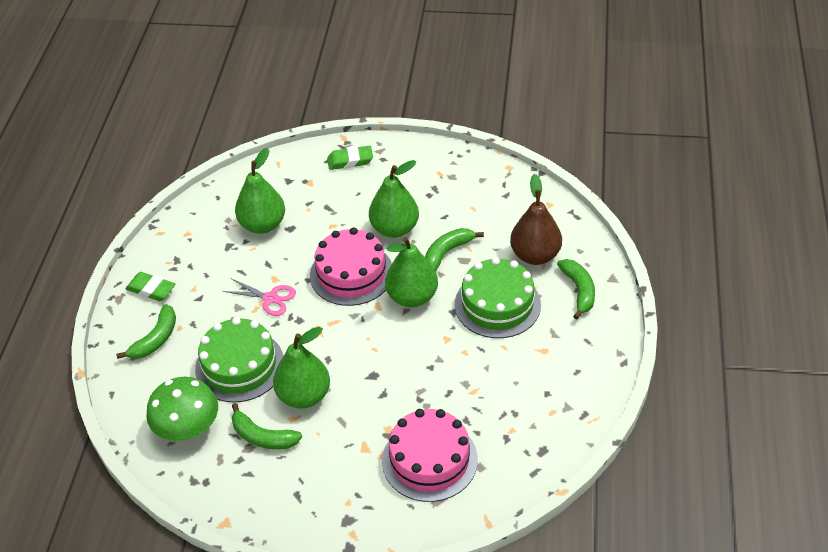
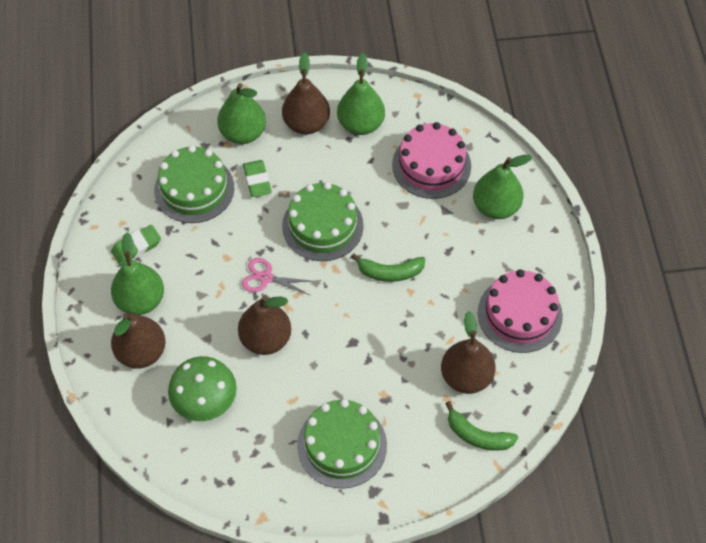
brown pear: 1 -> 4
green banana: 4 -> 2
green cake: 2 -> 3

